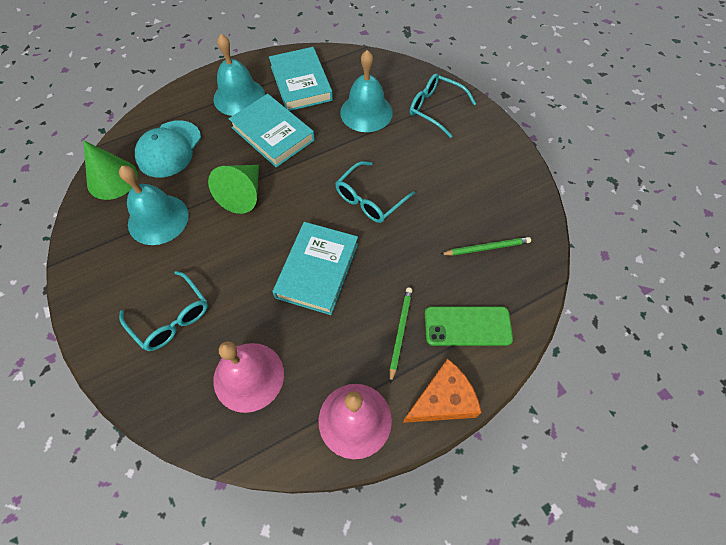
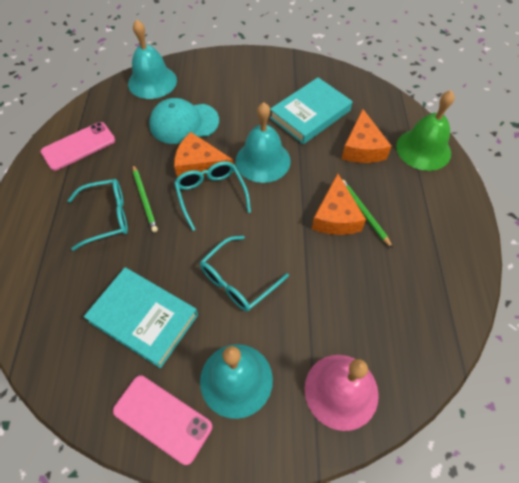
green bell: 0 -> 1
green cone: 2 -> 0
green phone: 1 -> 0
orange cheese: 1 -> 3
pink bell: 2 -> 1
pink phone: 0 -> 2
turquoise book: 3 -> 2

